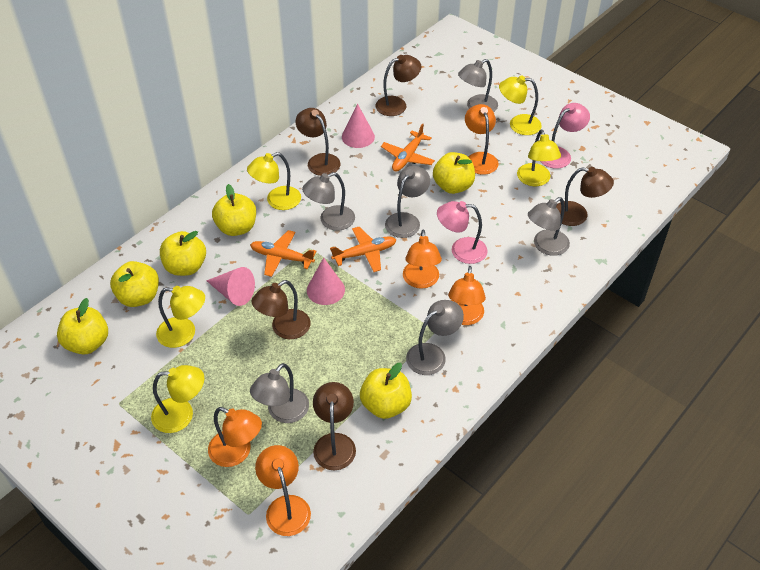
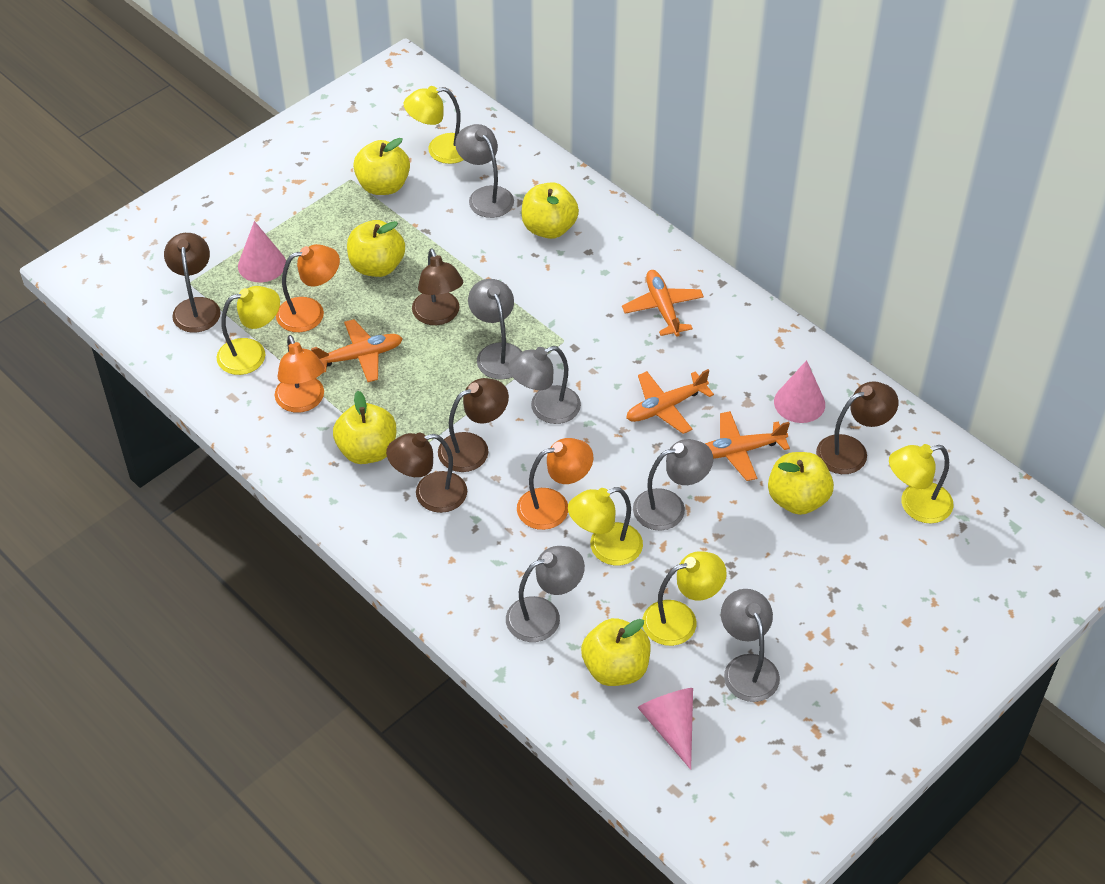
orange lamp: 5 -> 3
orange plane: 3 -> 4
pink lamp: 2 -> 0

